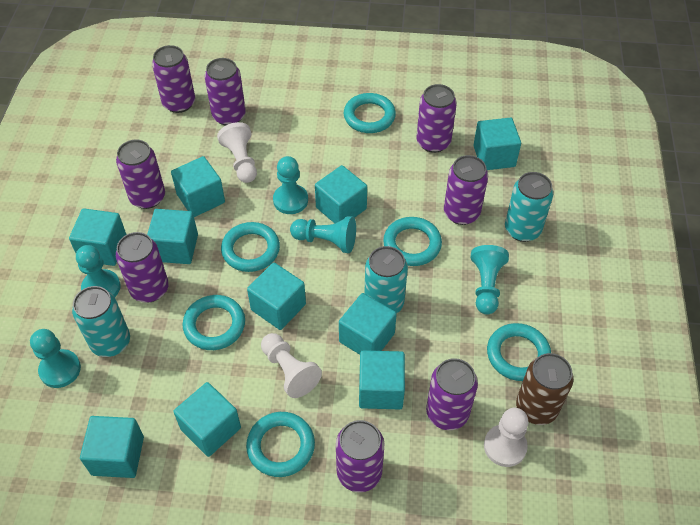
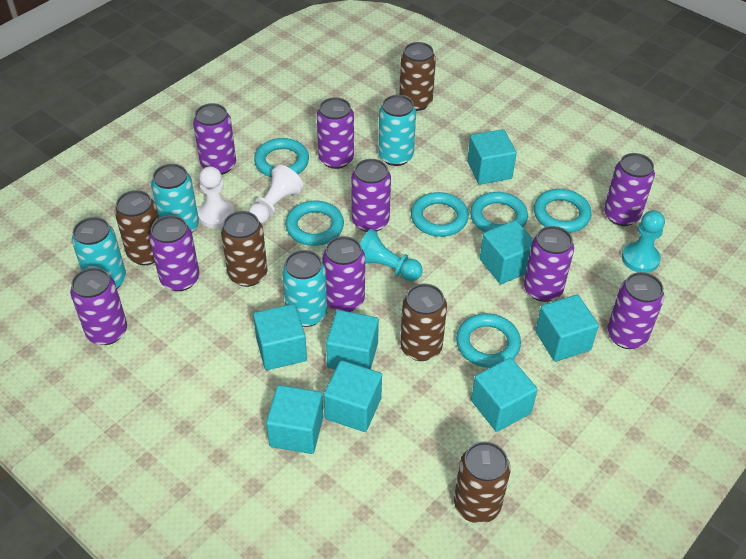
brown can: 1 -> 5
purple can: 8 -> 9
turquoise can: 3 -> 4
turquoise cube: 10 -> 8
turquoise pawn: 5 -> 2
white pawn: 3 -> 2

